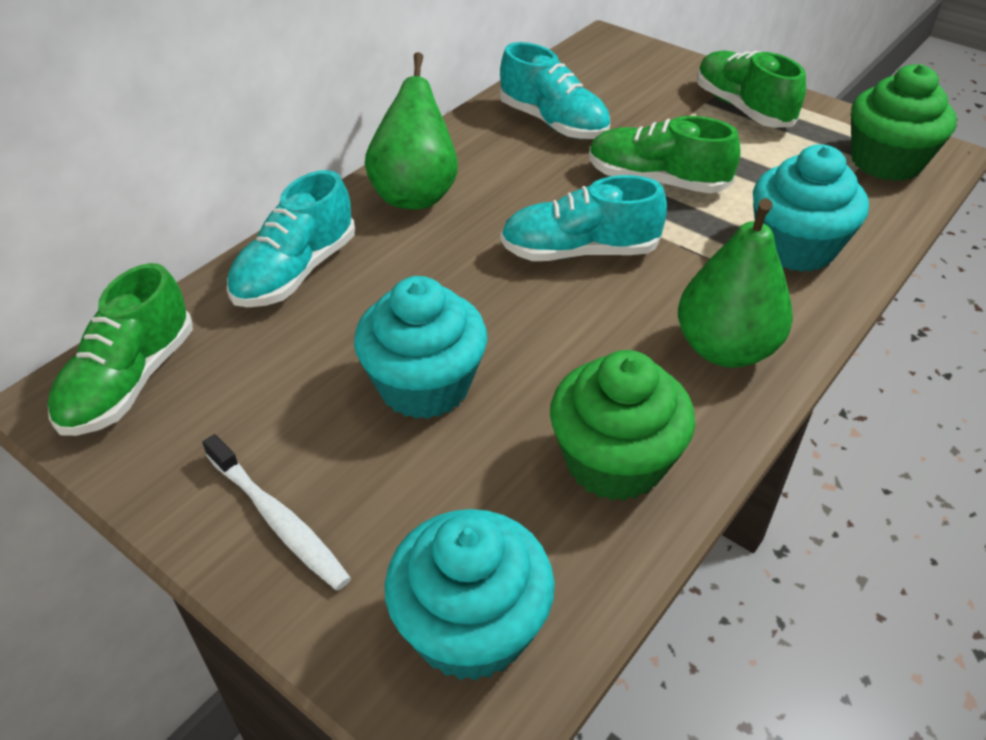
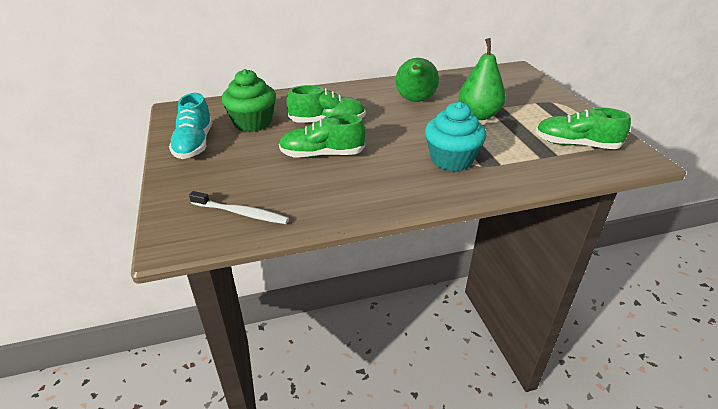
green cupcake: 2 -> 1
turquoise cupcake: 3 -> 1
turquoise shoe: 3 -> 1

